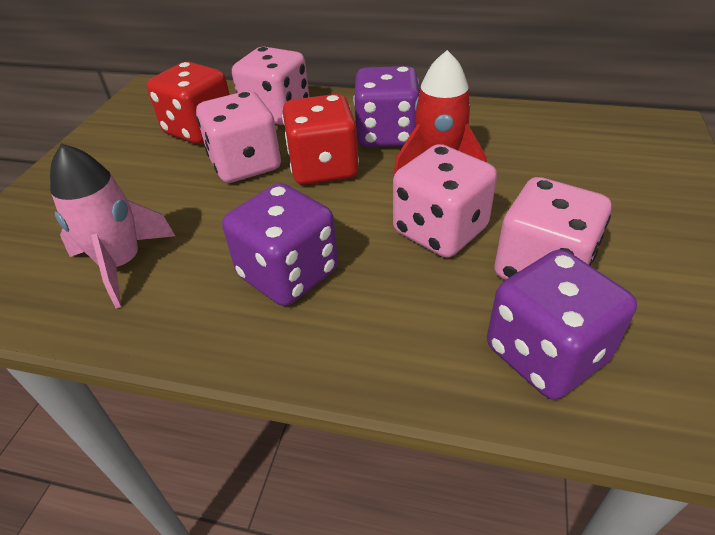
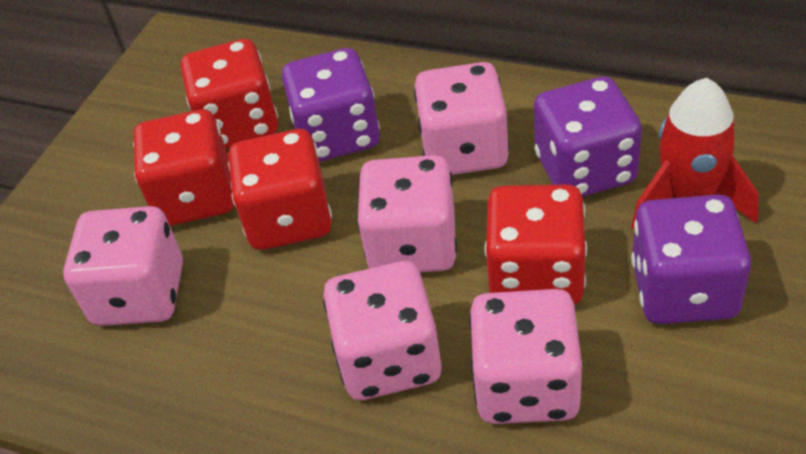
pink dice: 4 -> 5
pink rocket: 1 -> 0
red dice: 2 -> 4

